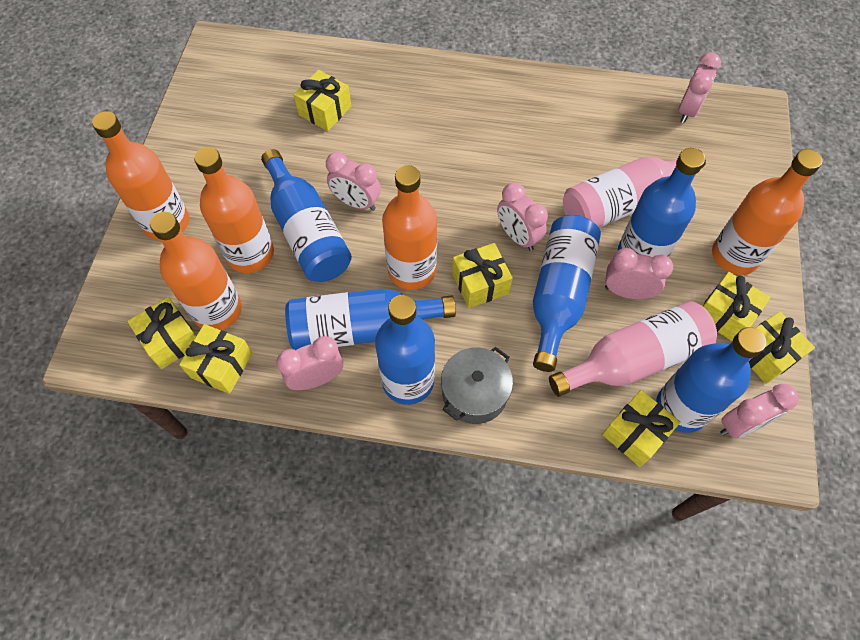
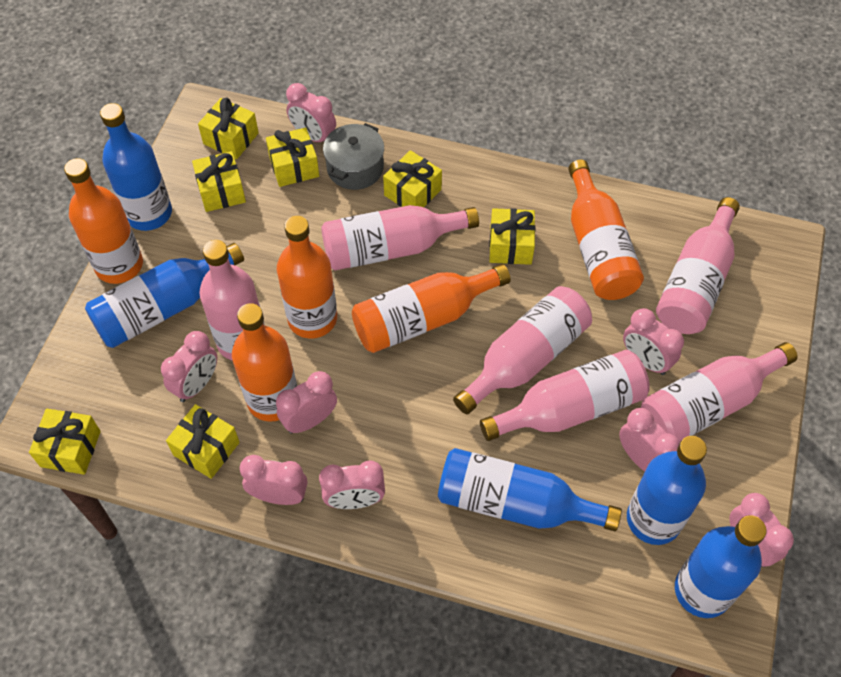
blue bottle: 6 -> 5
pink bottle: 2 -> 6
pink clock: 6 -> 8

